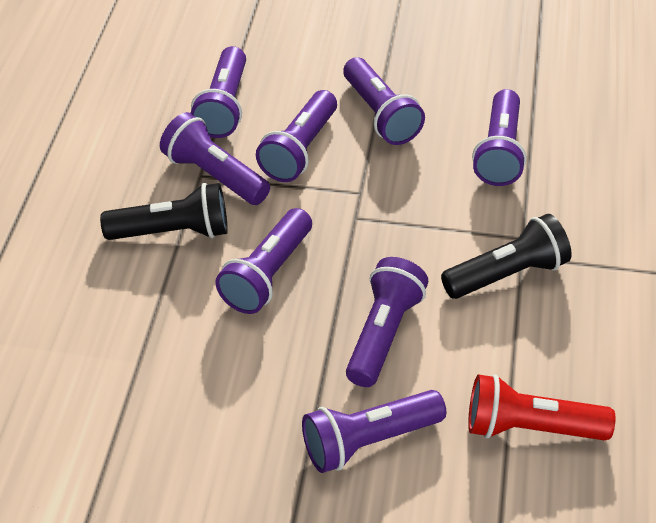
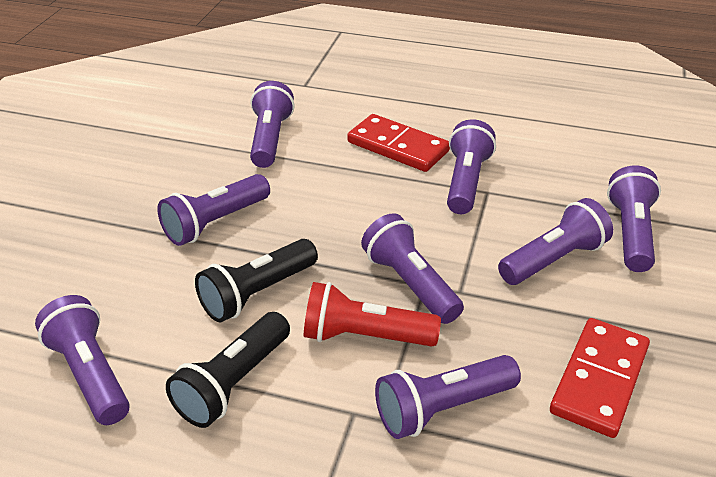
red domino: 0 -> 2

